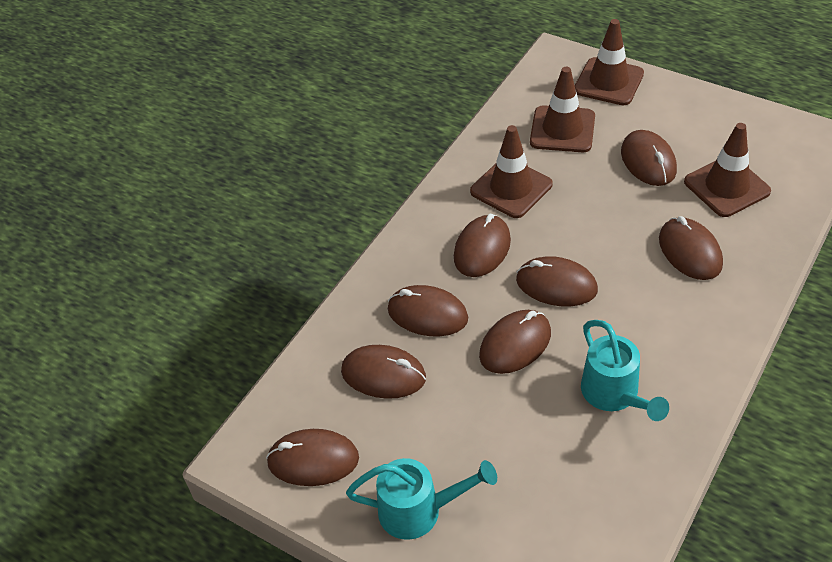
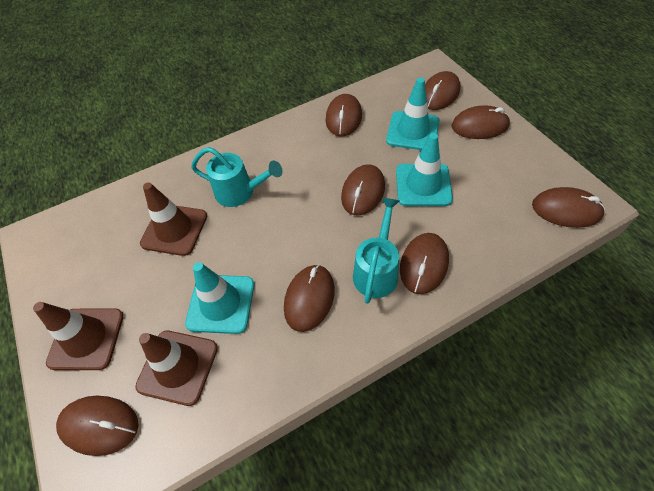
brown traffic cone: 4 -> 3
turquoise traffic cone: 0 -> 3

